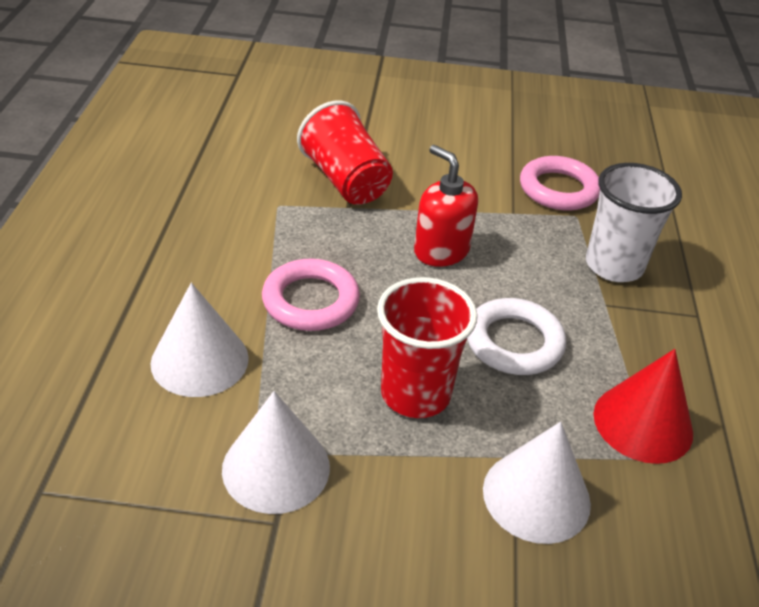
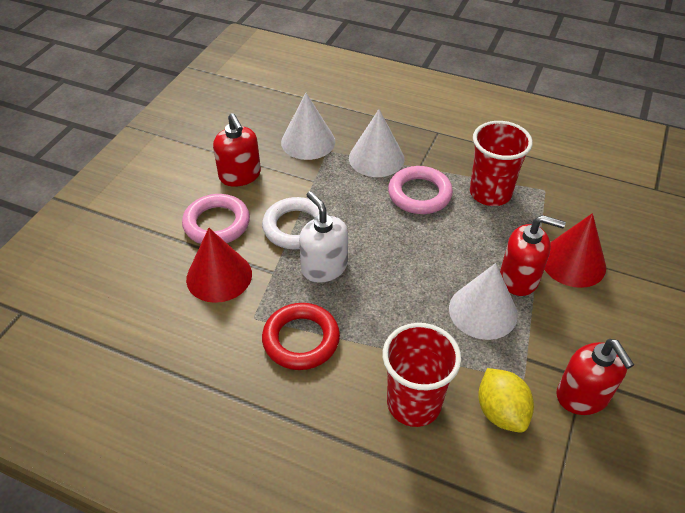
red cone: 1 -> 2
red ring: 0 -> 1
red soap dispenser: 1 -> 3
white cup: 1 -> 0
white soap dispenser: 0 -> 1
yellow lemon: 0 -> 1

